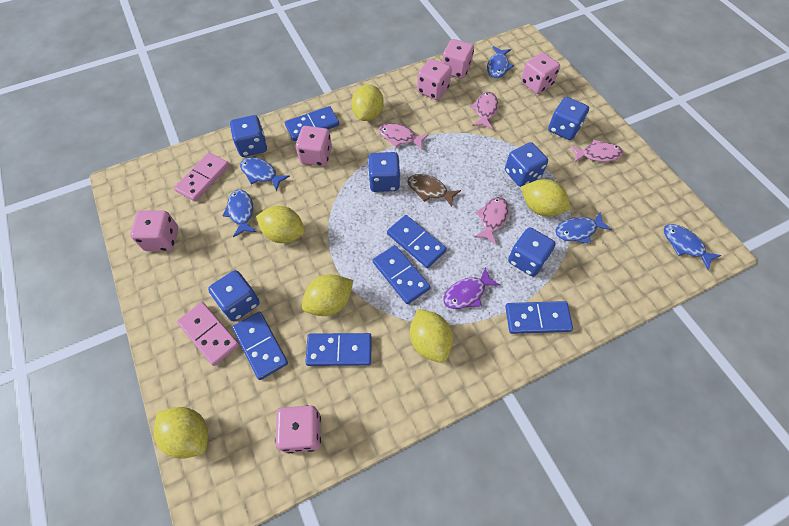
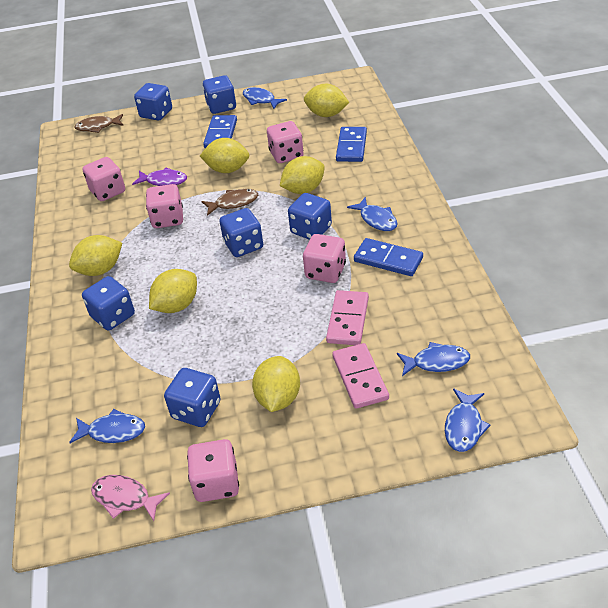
blue domino: 6 -> 3
brown fish: 1 -> 2
pink dice: 6 -> 5
pink fish: 4 -> 1

